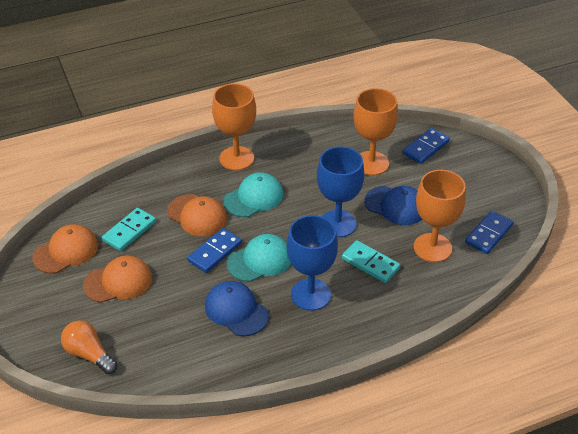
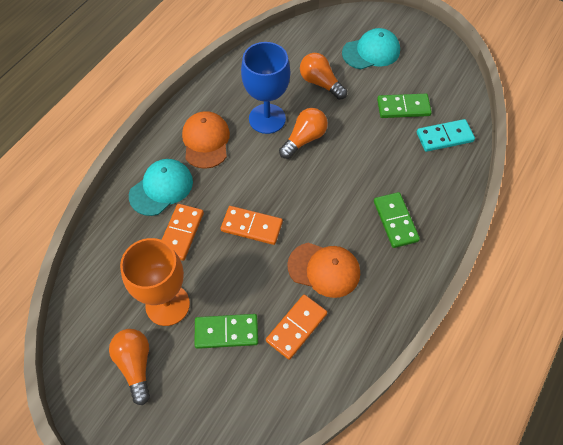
blue cap: 2 -> 0
blue domino: 3 -> 0
blue goblet: 2 -> 1
green domino: 0 -> 3
orange cap: 3 -> 2
orange domino: 0 -> 3
orange goblet: 3 -> 1
orange light bulb: 1 -> 3
turquoise domino: 2 -> 1

